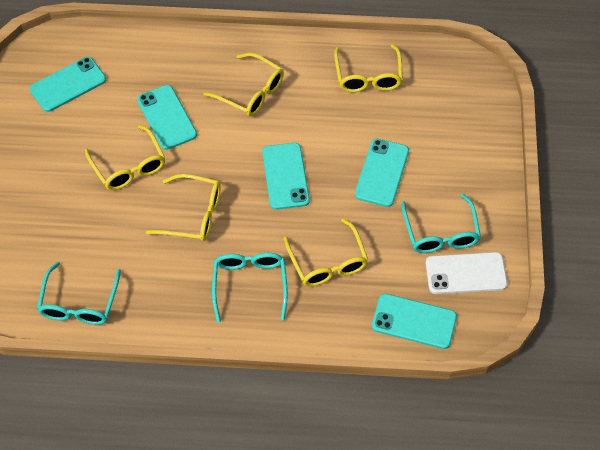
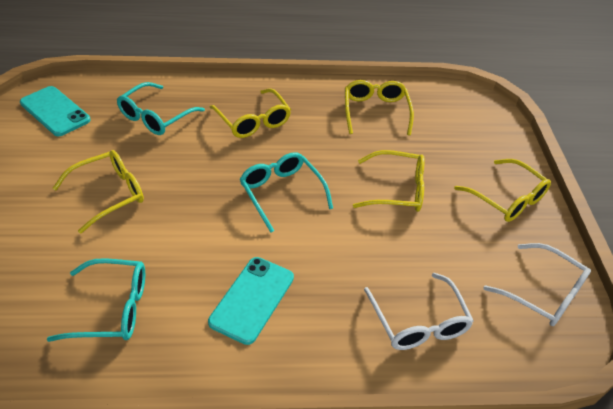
turquoise phone: 5 -> 2
white glasses: 0 -> 2
white phone: 1 -> 0

